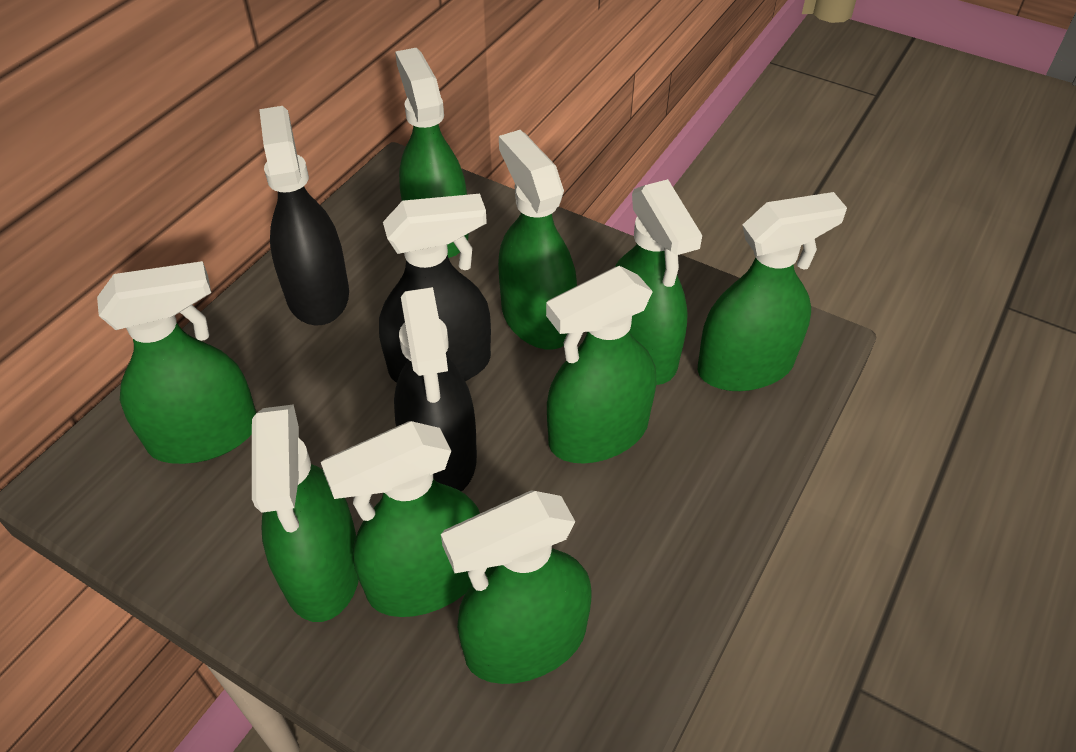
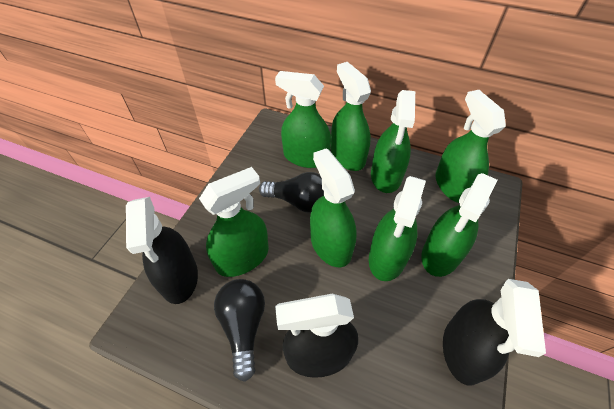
black light bulb: 0 -> 2
green spray bottle: 9 -> 8

